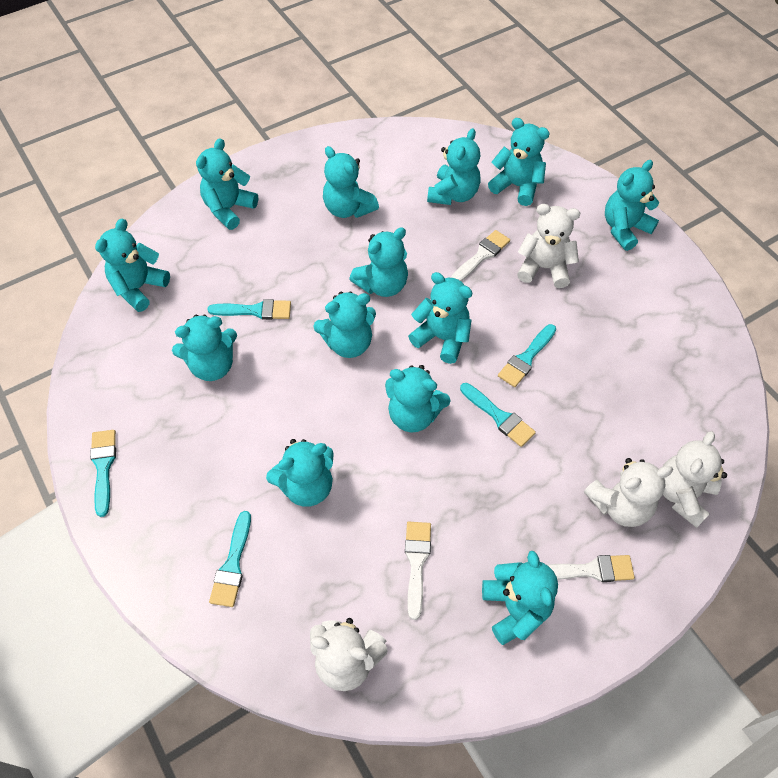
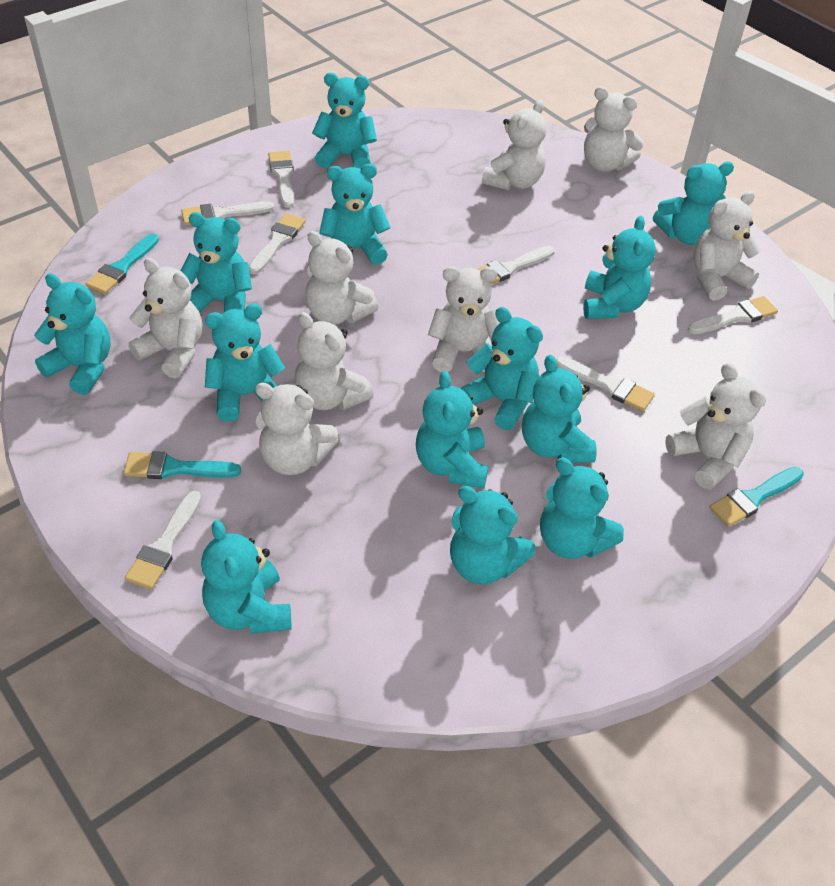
turquoise brush: 5 -> 3
white brush: 3 -> 7
white teddy bear: 4 -> 9

